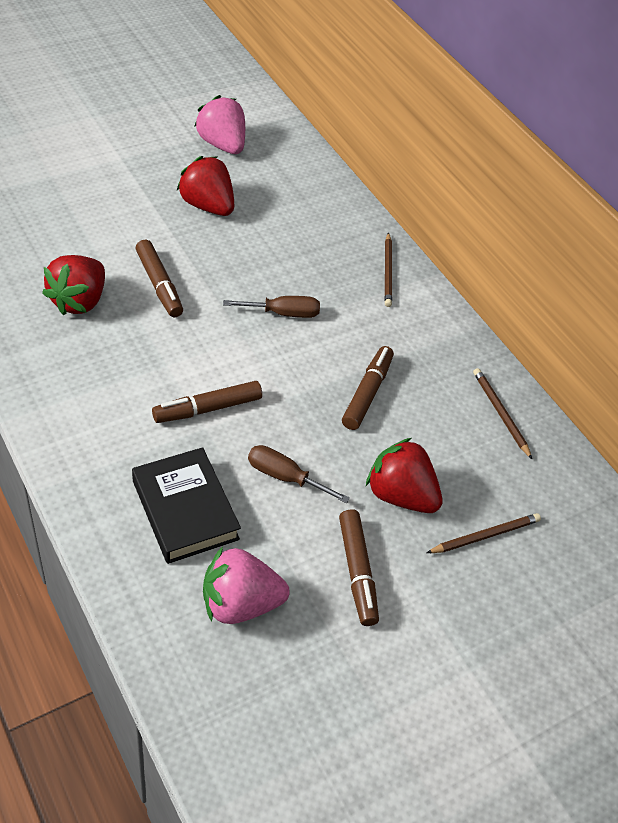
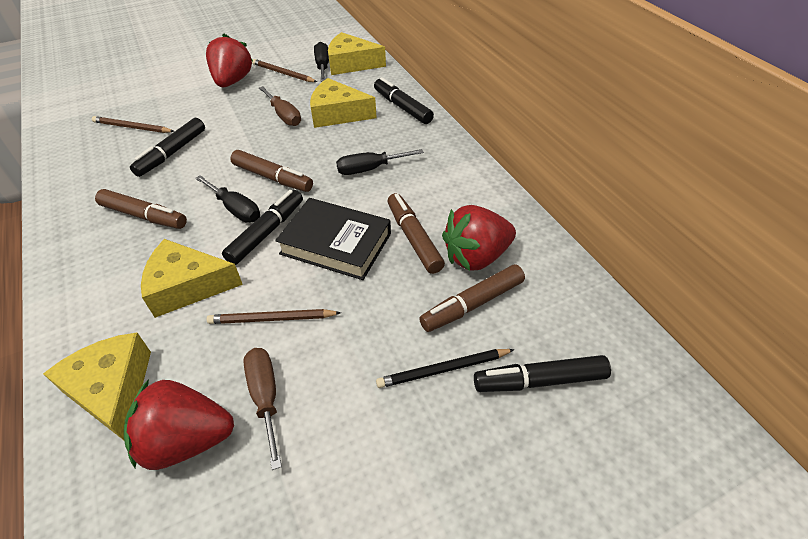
black marker: 0 -> 4
black pencil: 0 -> 1
black screwdriver: 0 -> 3
pink strawberry: 2 -> 0
yellow cheese: 0 -> 4

